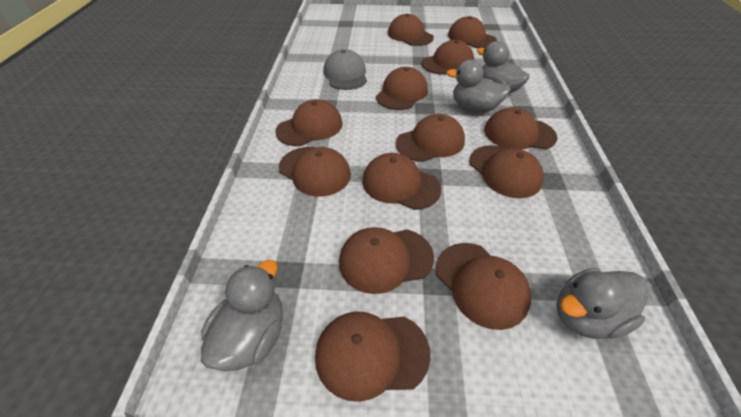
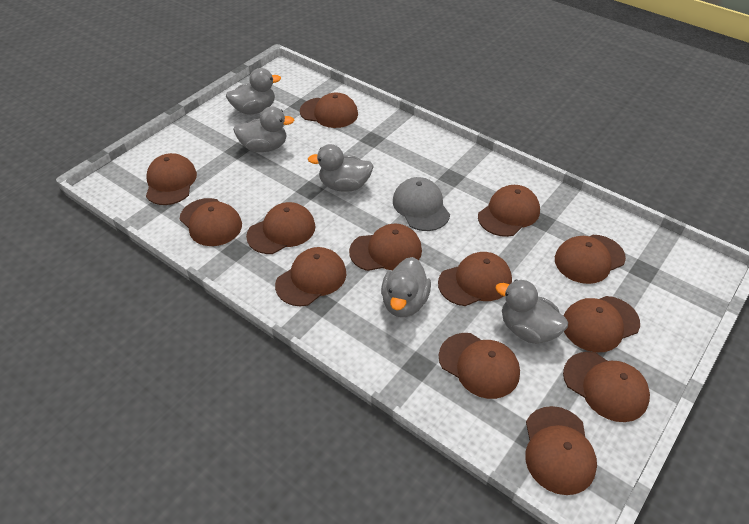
grey duck: 4 -> 5

